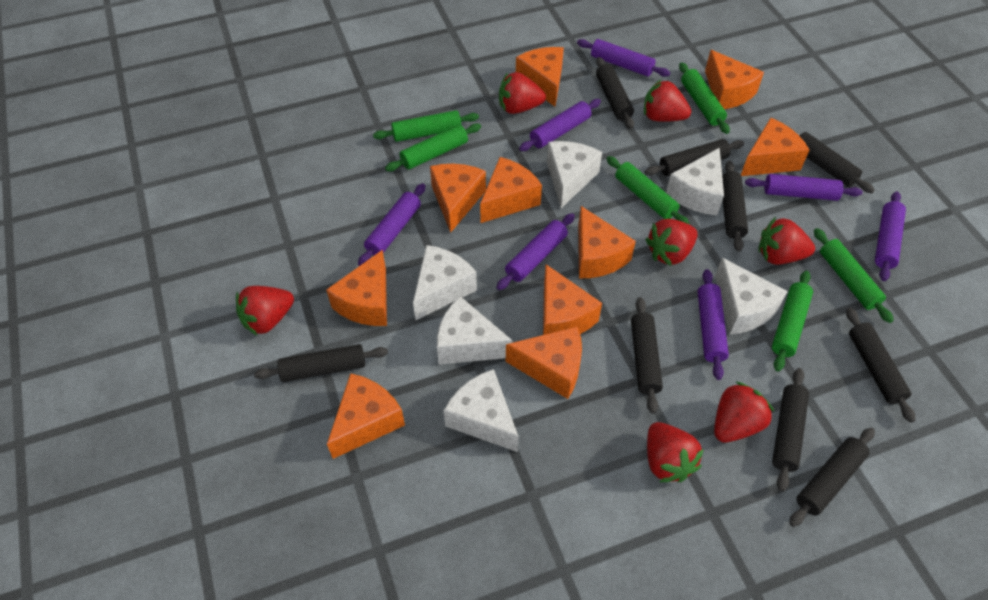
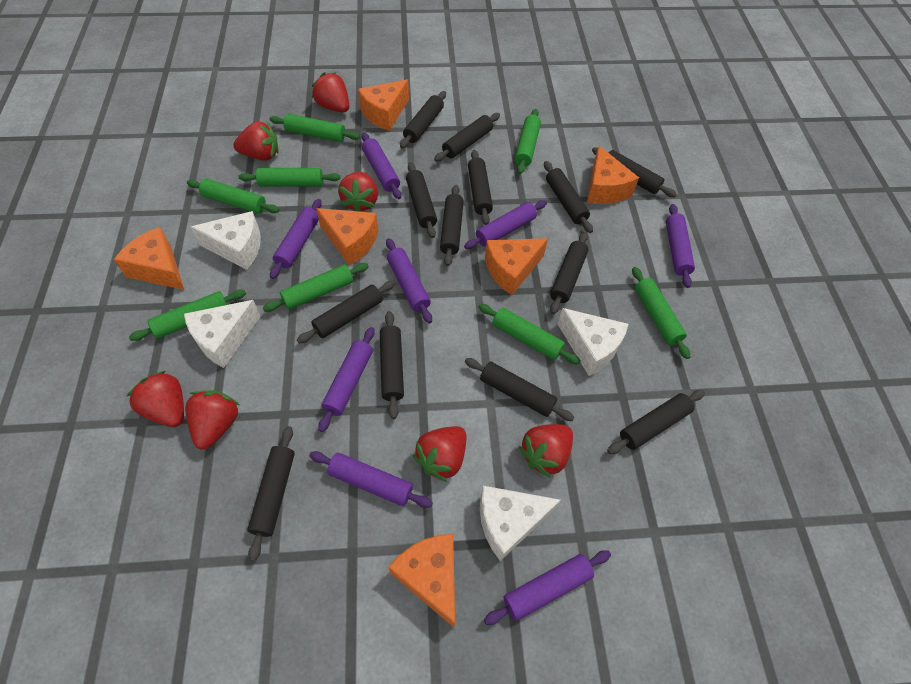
black rolling pin: 9 -> 13
green rolling pin: 6 -> 8
orange cheese: 10 -> 6
purple rolling pin: 7 -> 8
white cheese: 6 -> 4

